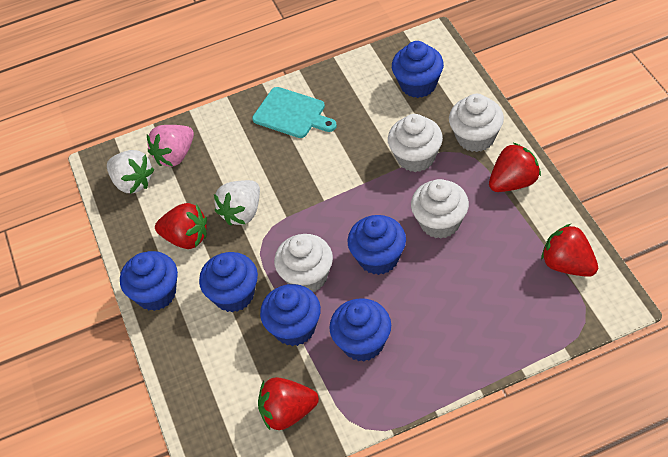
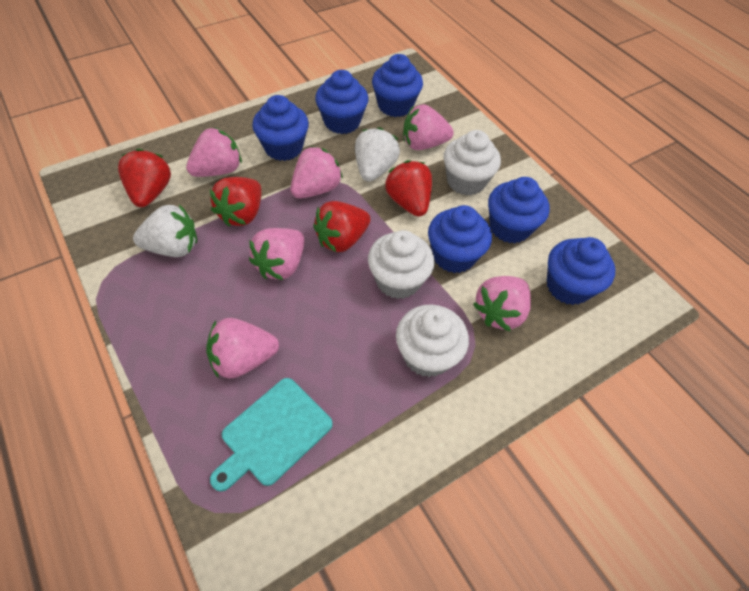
pink strawberry: 1 -> 6
white cupcake: 4 -> 3

